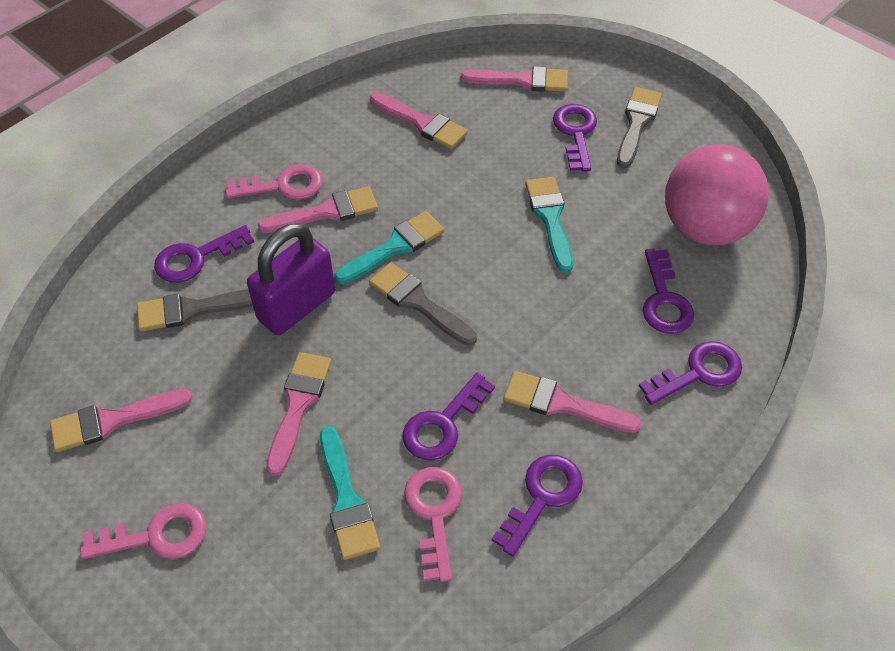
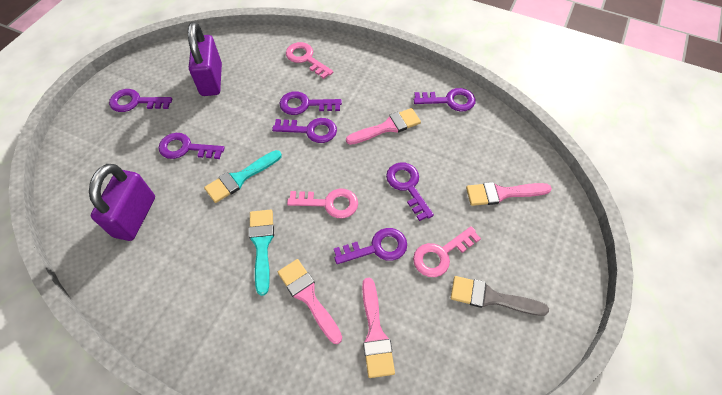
grey brush: 3 -> 1
pink ball: 1 -> 0
pink brush: 6 -> 4
purple key: 6 -> 7
purple padlock: 1 -> 2
turquoise brush: 3 -> 2

